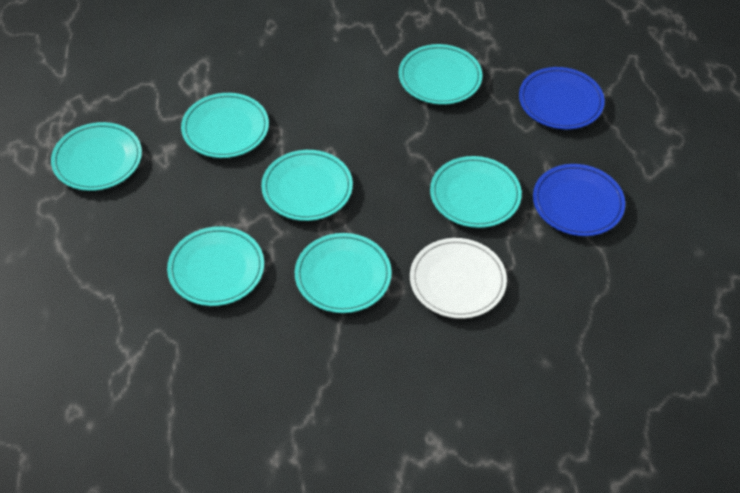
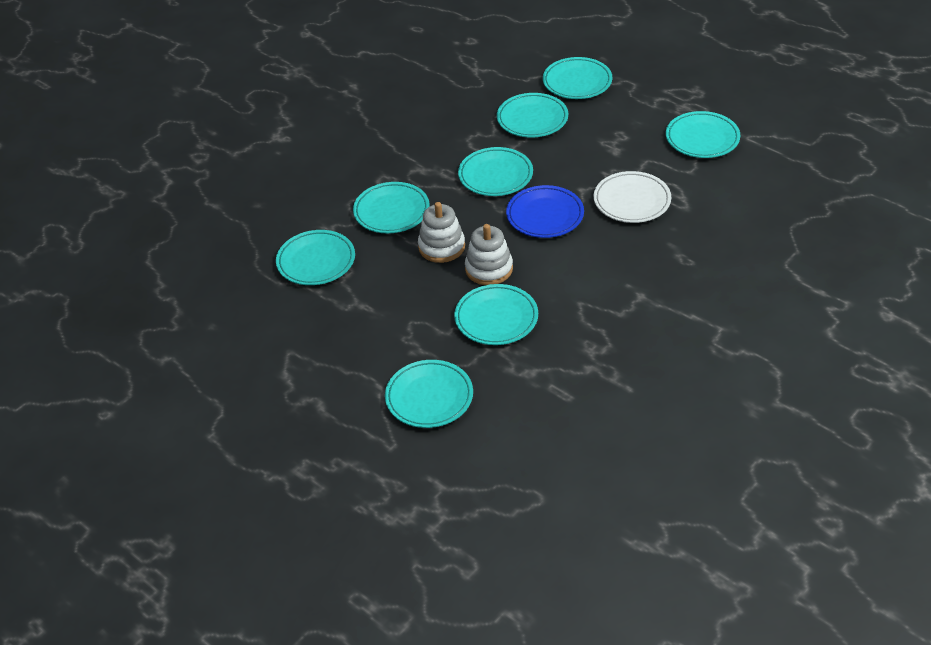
blue plate: 2 -> 1
turquoise plate: 7 -> 8
white stacking toy: 0 -> 2

